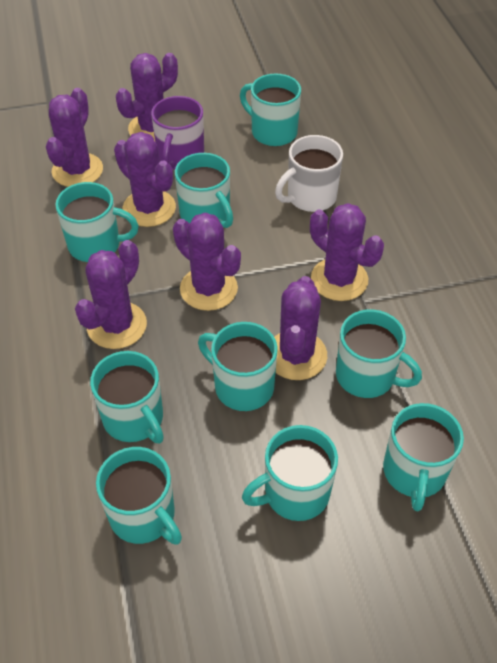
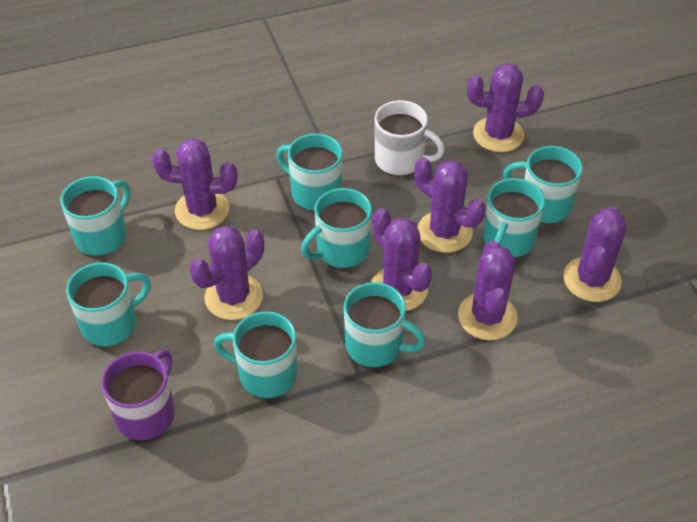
turquoise mug: 9 -> 8

